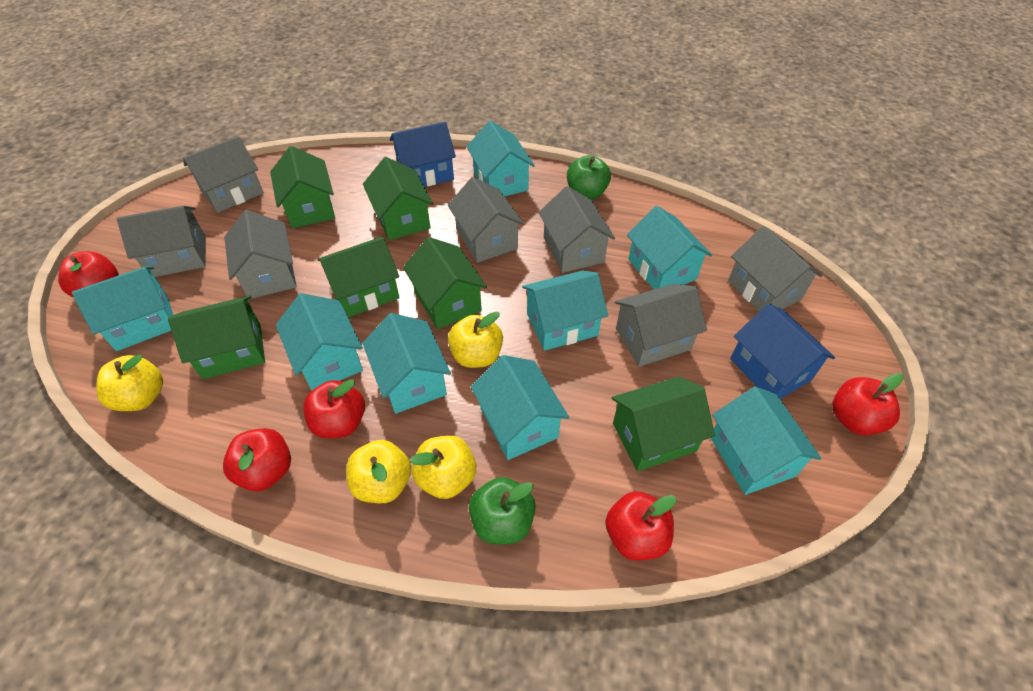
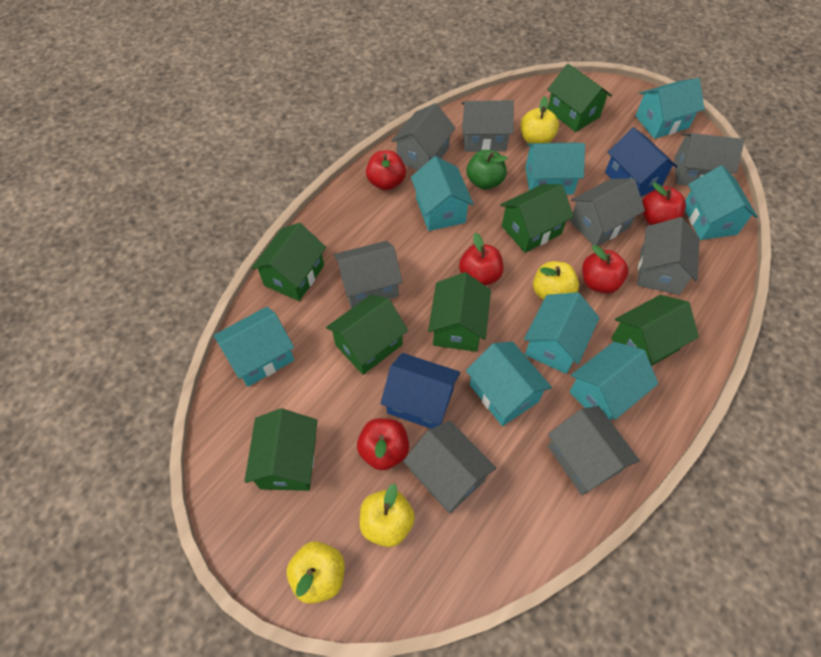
green apple: 2 -> 1
green house: 6 -> 7
grey house: 7 -> 8

